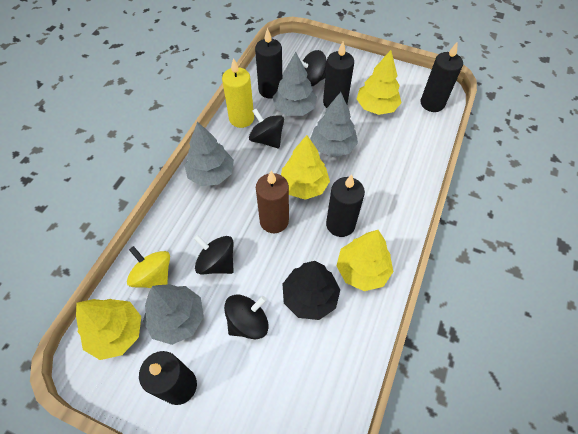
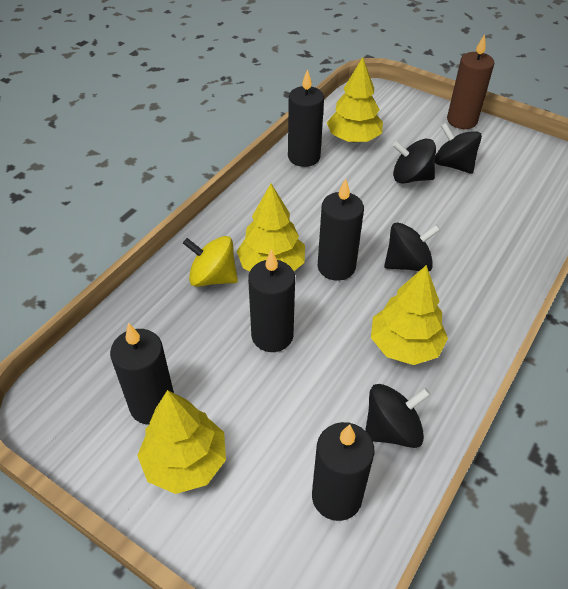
black tree: 1 -> 0
grey tree: 4 -> 0
yellow candle: 1 -> 0

